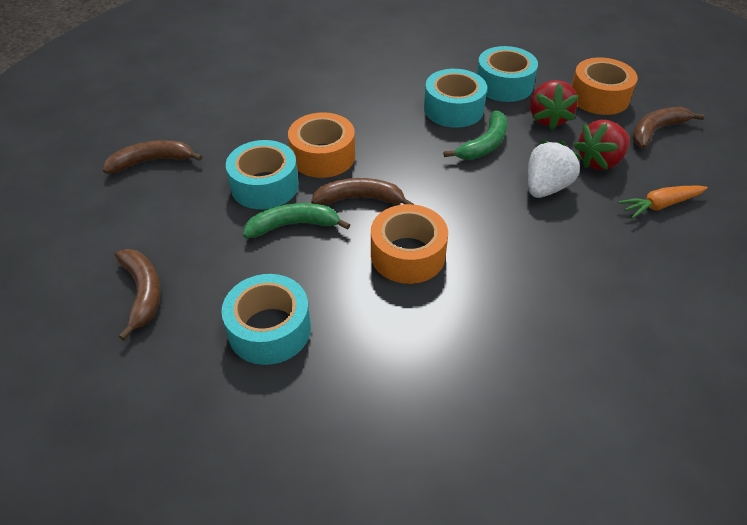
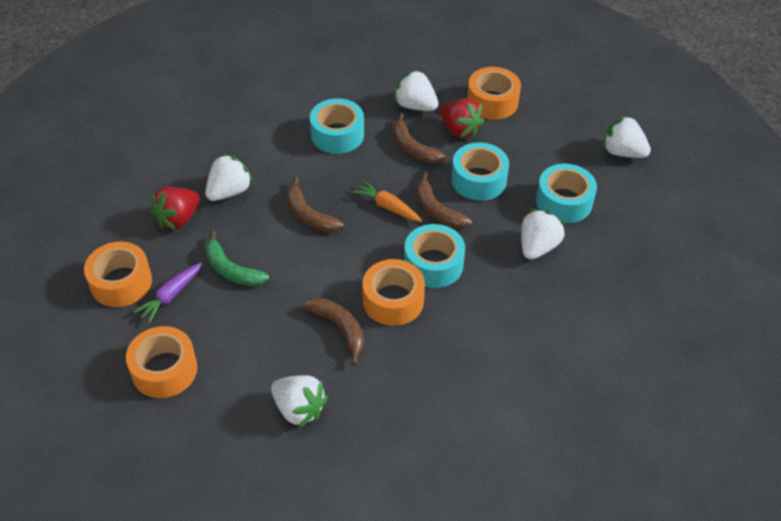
green banana: 2 -> 1
orange tape: 3 -> 4
purple carrot: 0 -> 1
white strawberry: 1 -> 5

